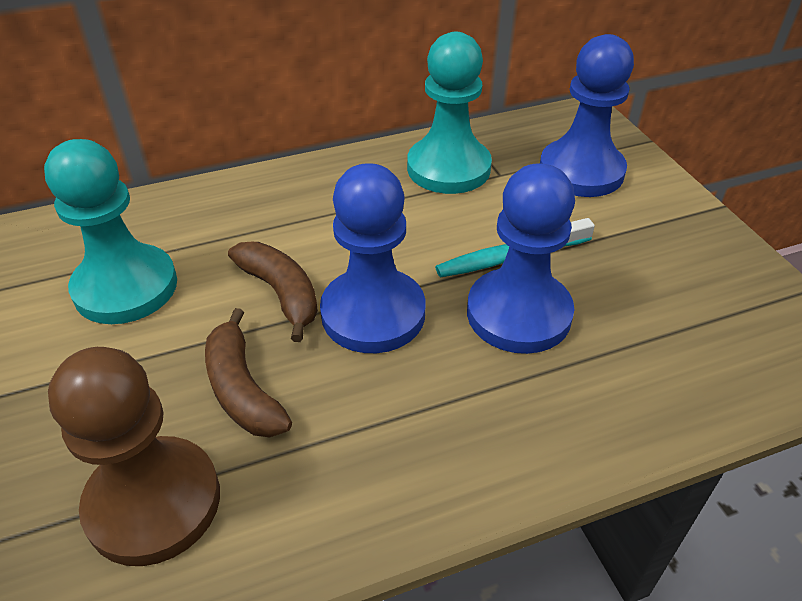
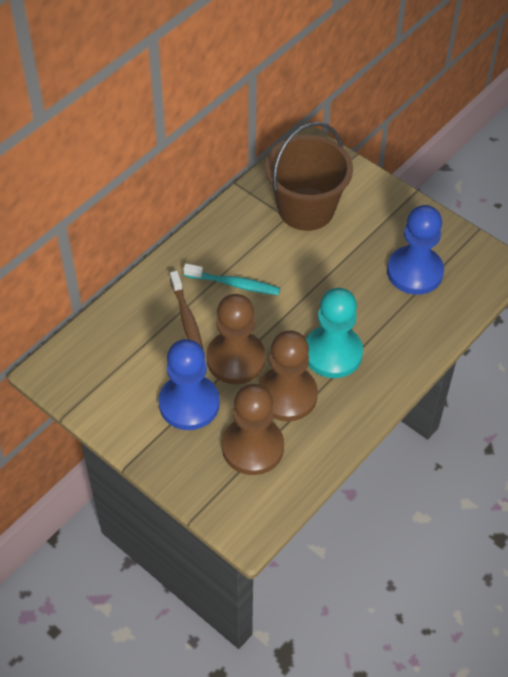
blue pawn: 3 -> 2
brown banana: 2 -> 0
brown bucket: 0 -> 1
brown pawn: 1 -> 3
brown toothbrush: 0 -> 1
turquoise pawn: 2 -> 1

